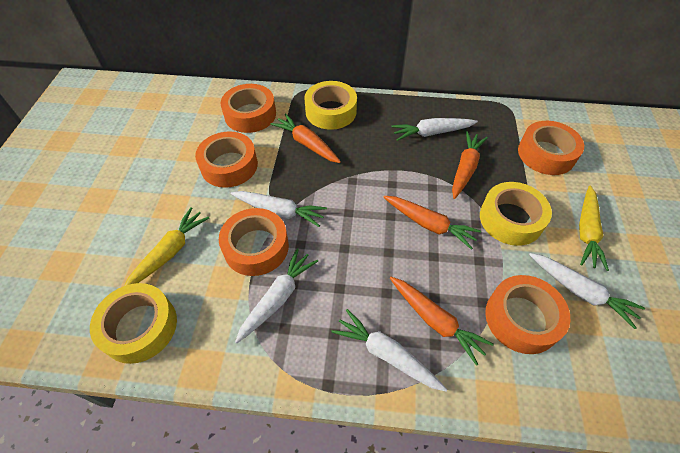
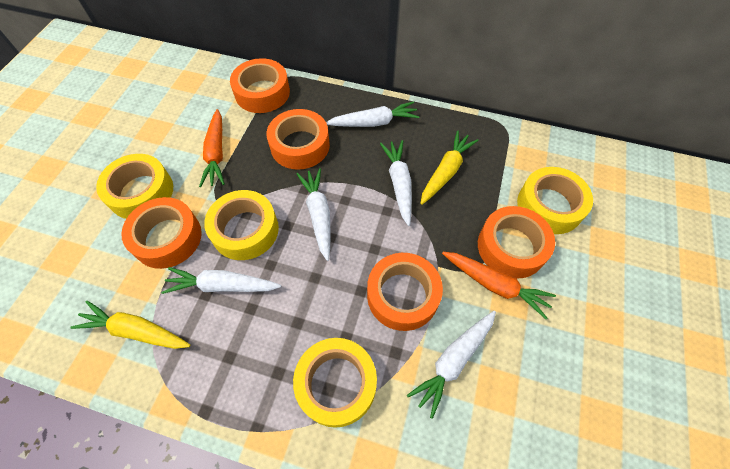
orange carrot: 4 -> 2
yellow tape: 3 -> 4

